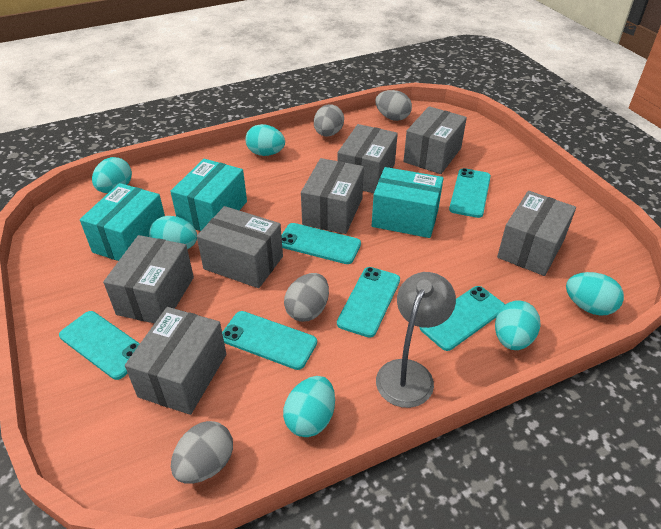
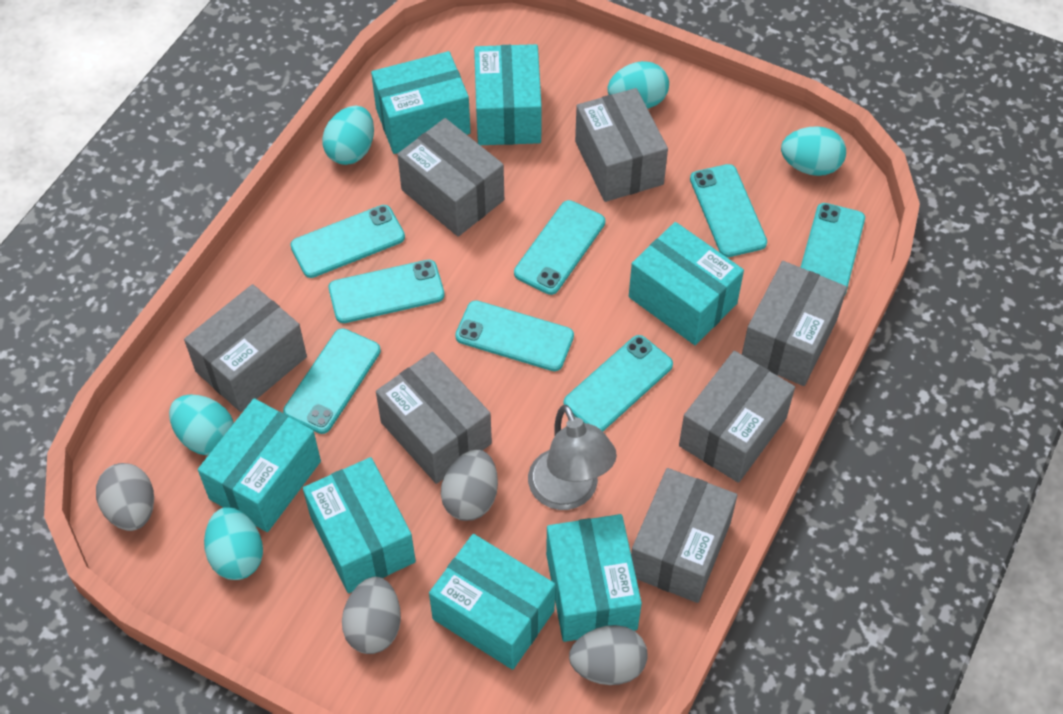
turquoise box: 3 -> 7
turquoise egg: 6 -> 5
turquoise phone: 6 -> 8

